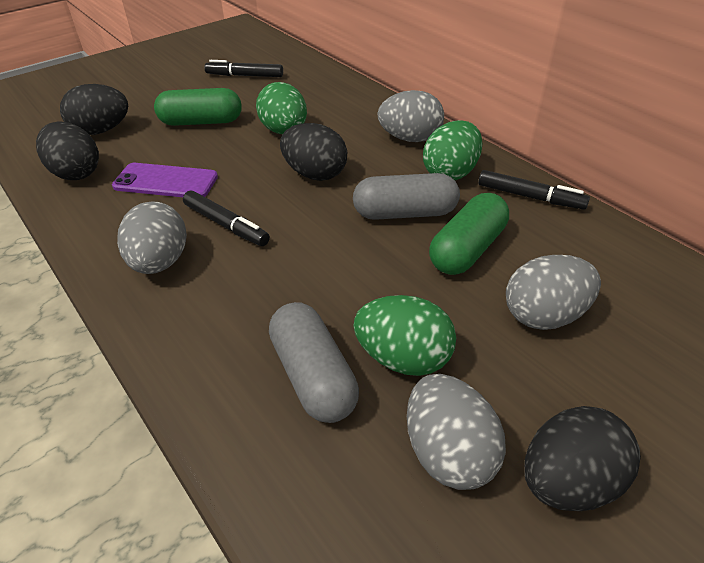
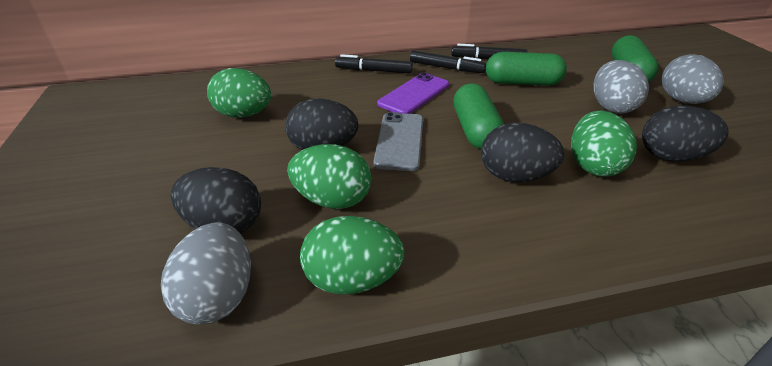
green capsule: 2 -> 3
green egg: 3 -> 4
grey capsule: 2 -> 0
grey egg: 4 -> 3
grey phone: 0 -> 1

